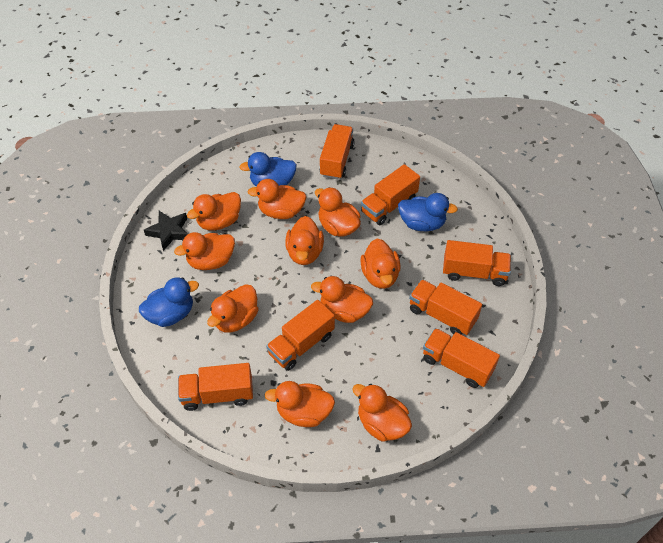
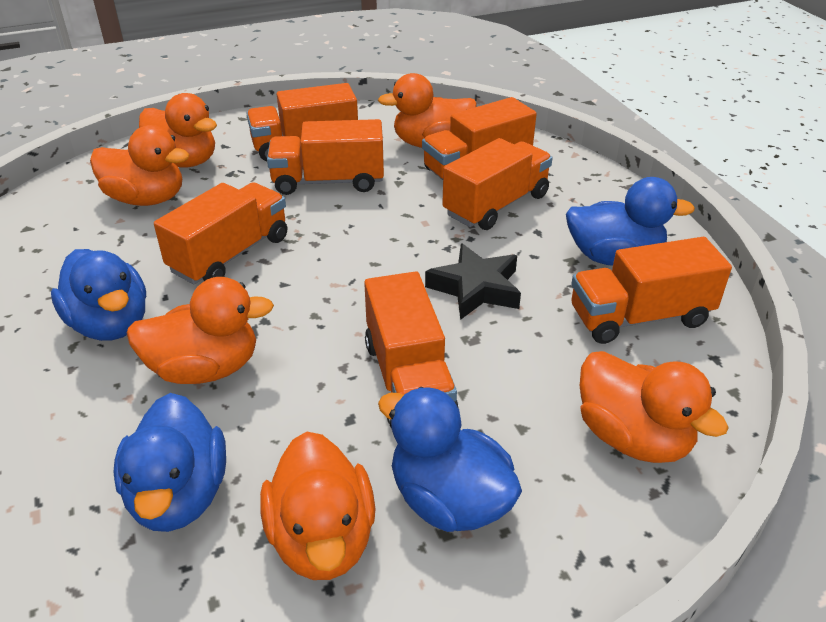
blue duck: 3 -> 4
orange duck: 10 -> 6

